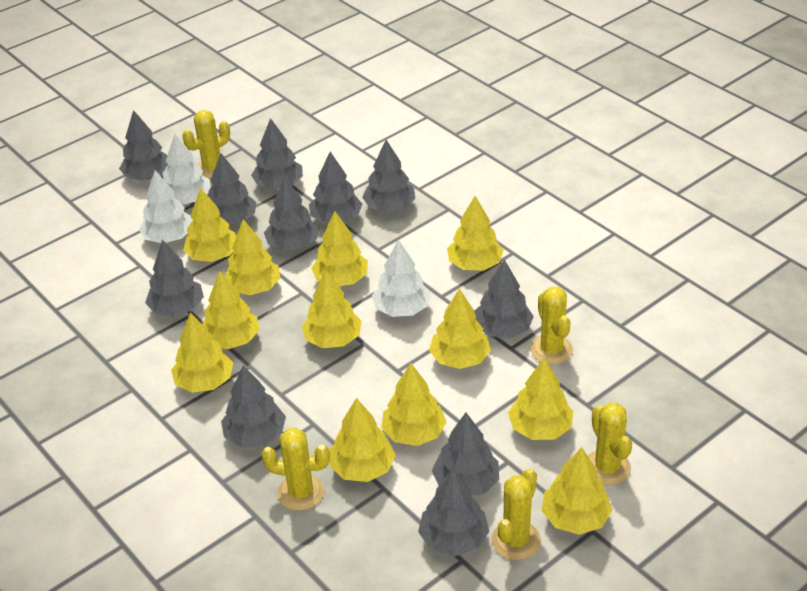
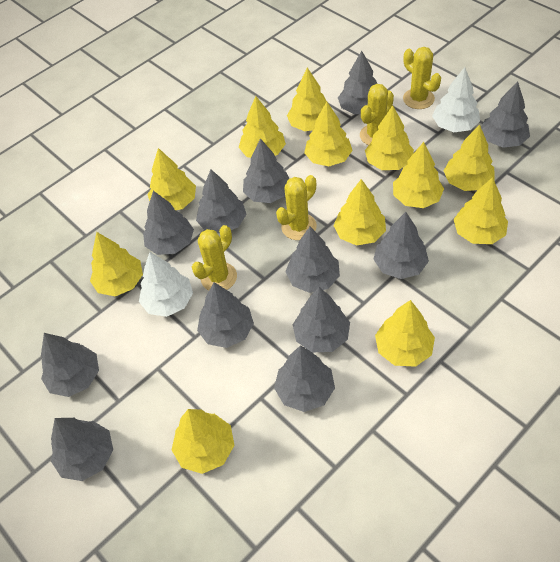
grey tree: 11 -> 12
white tree: 3 -> 2
yellow cactus: 5 -> 4

